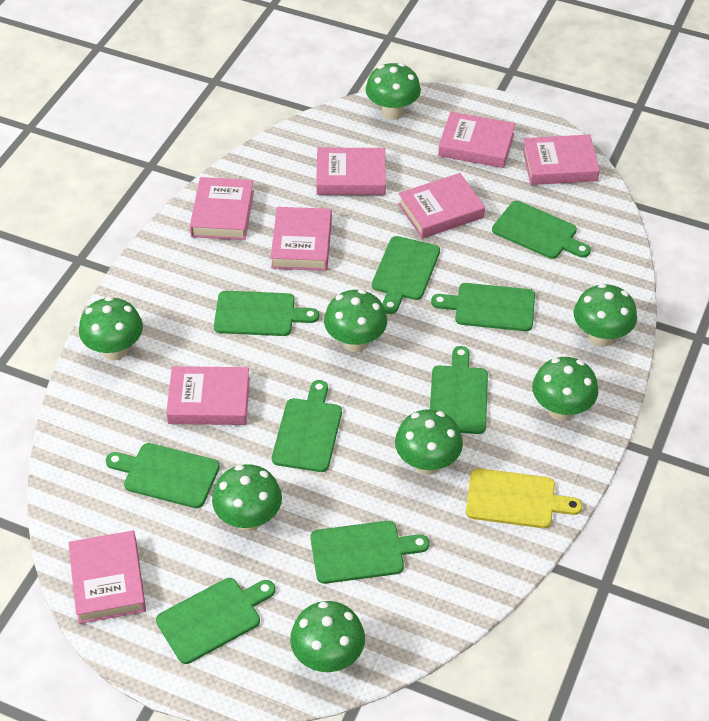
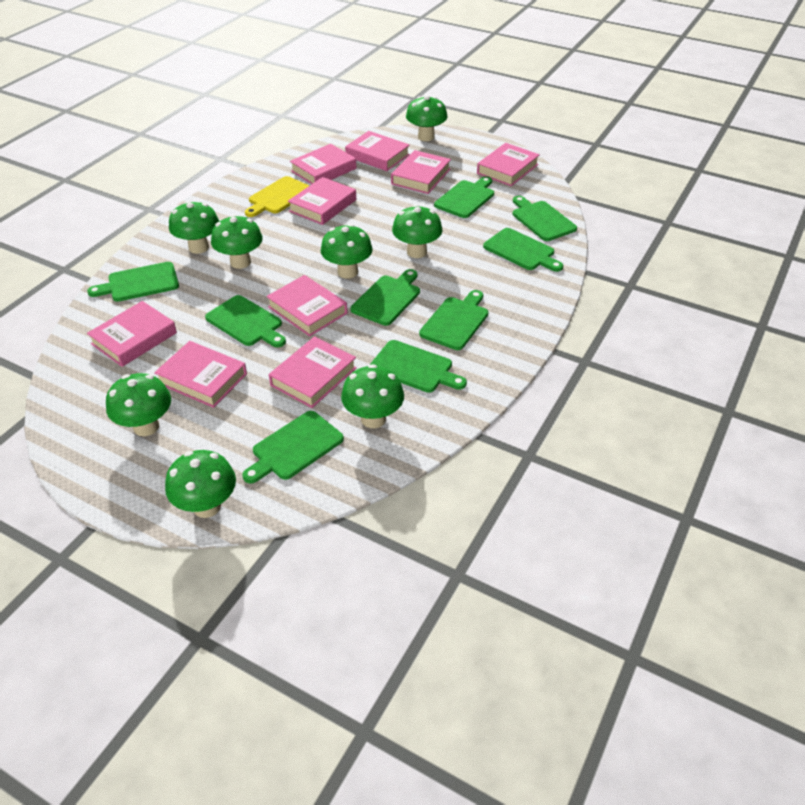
pink book: 8 -> 9

